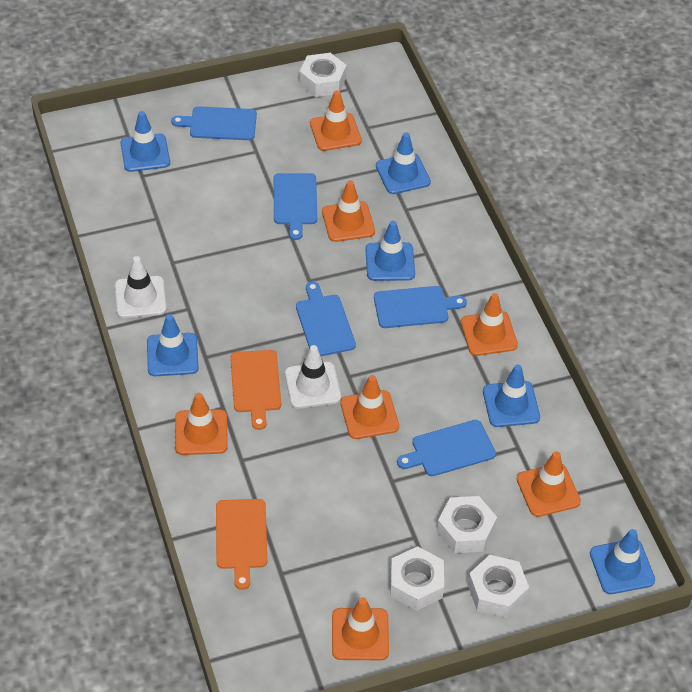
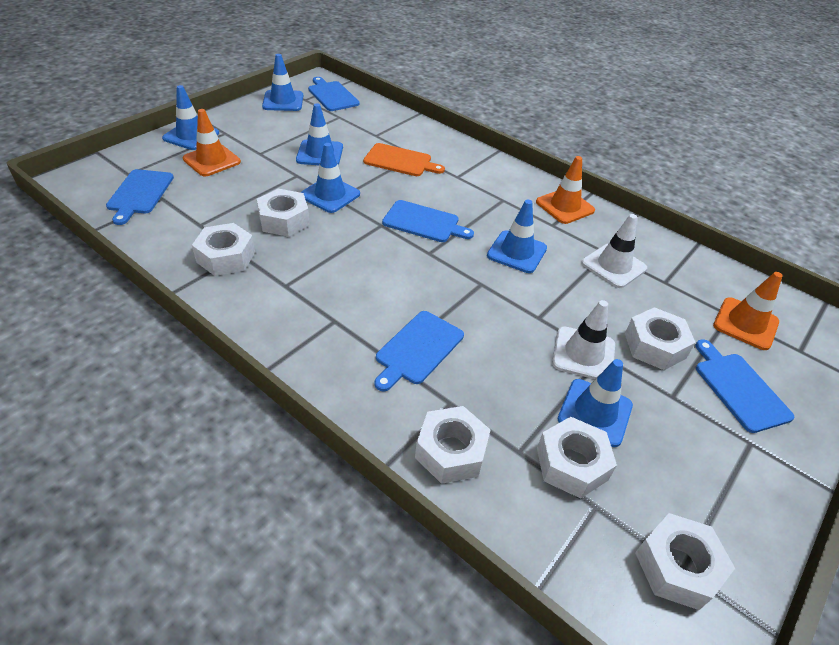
orange cutting board: 2 -> 1
orange traffic cone: 7 -> 3
white nut: 4 -> 6

